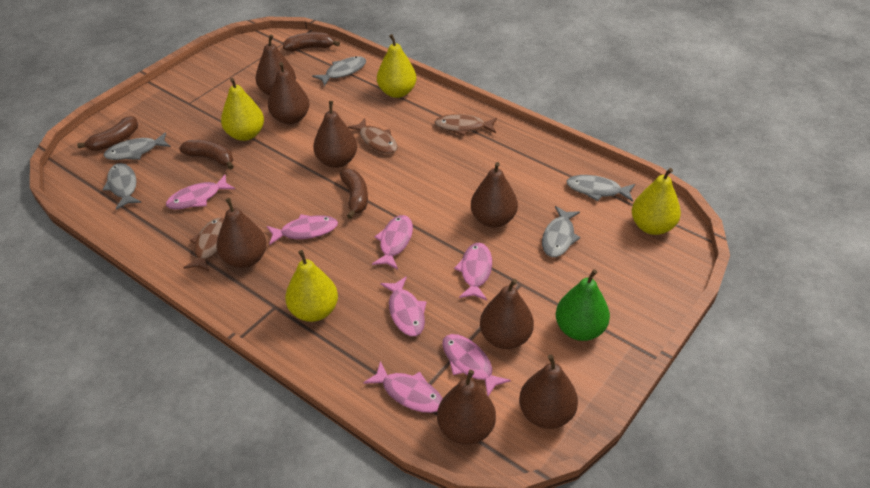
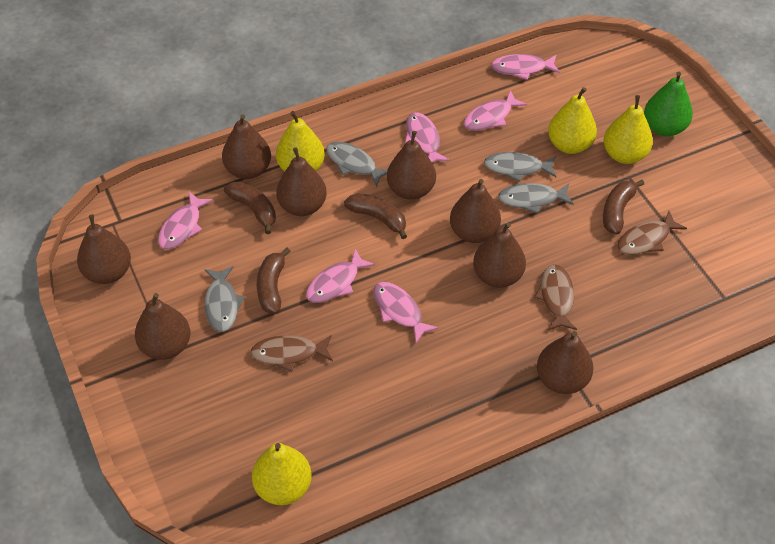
grey fish: 5 -> 4
pink fish: 7 -> 6

